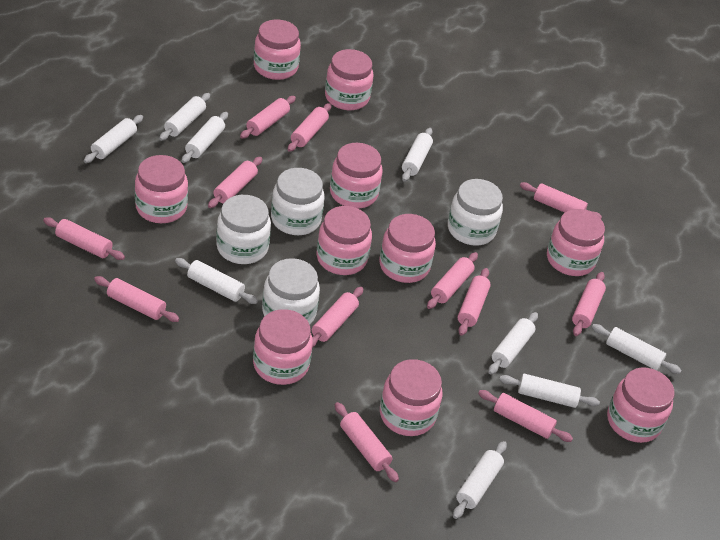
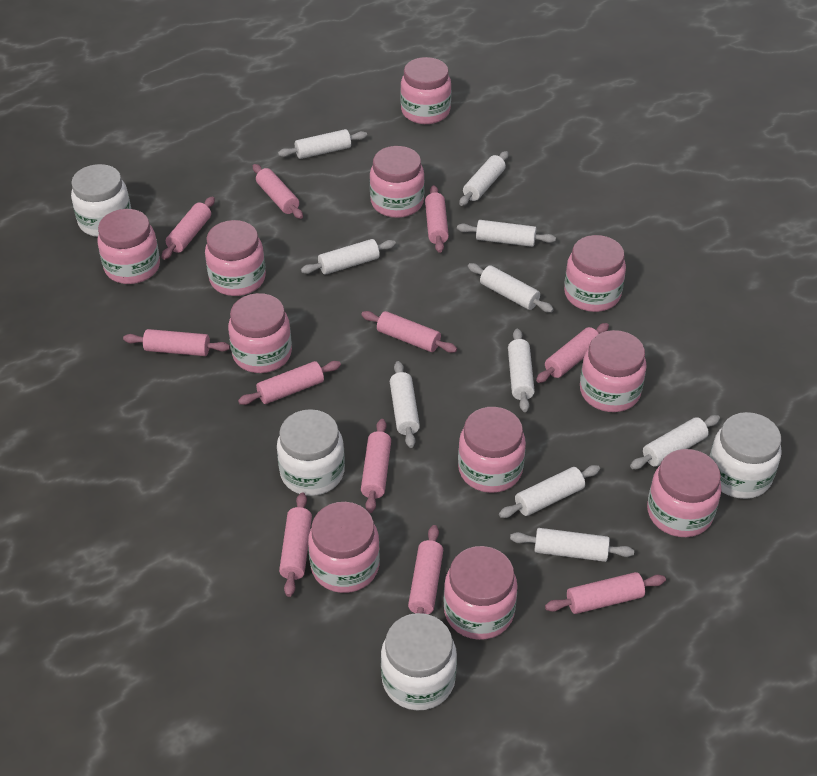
pink jar: 10 -> 11
pink rolling pin: 12 -> 11
white rolling pin: 9 -> 10

